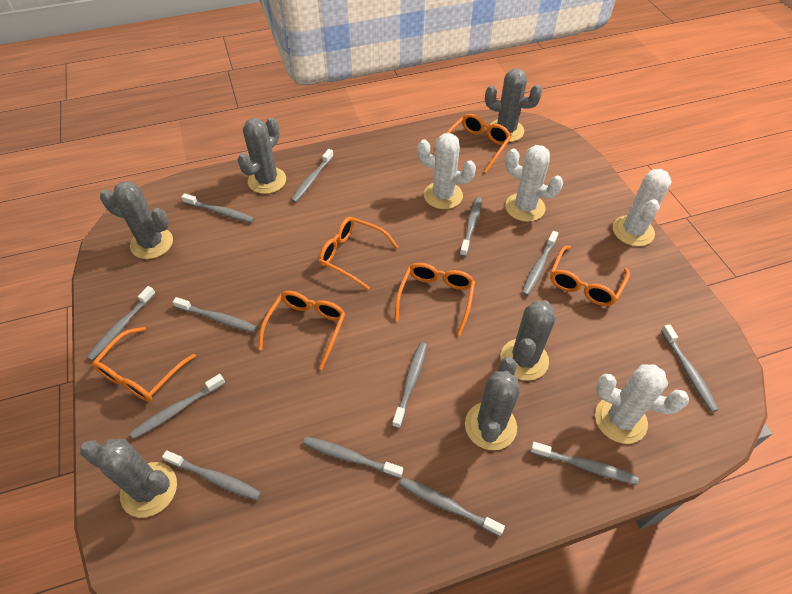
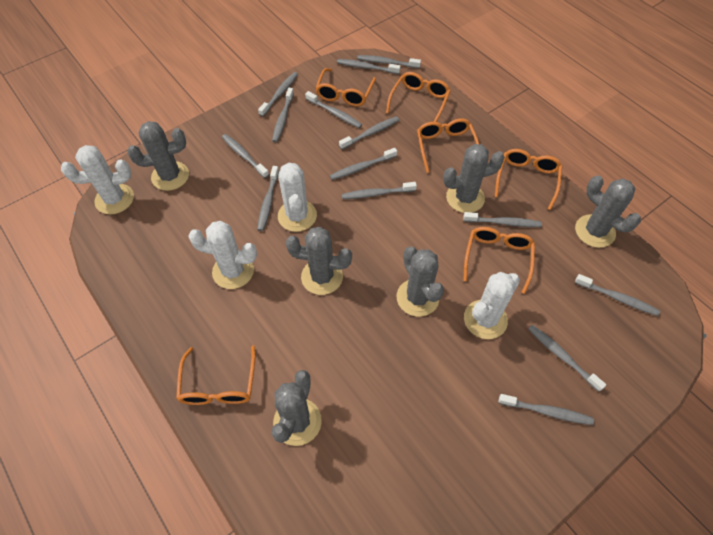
grey toothbrush: 13 -> 14

